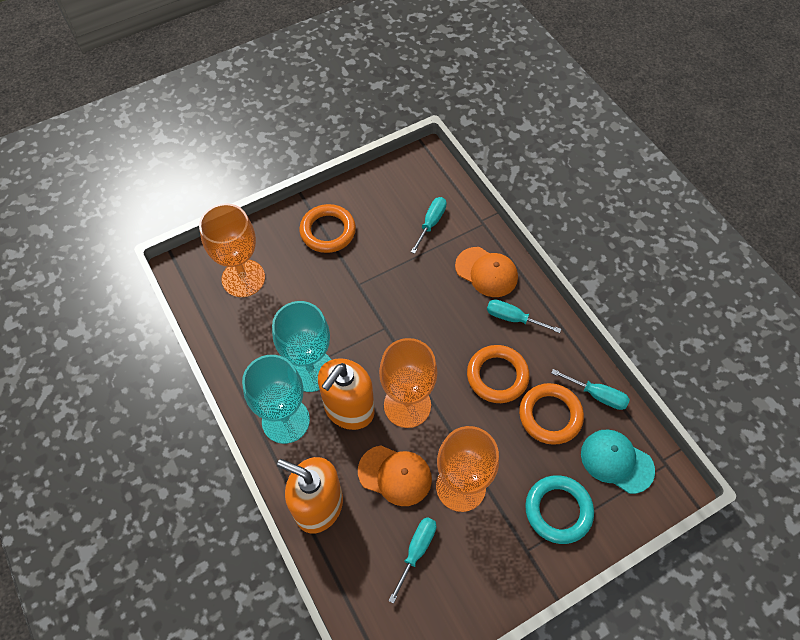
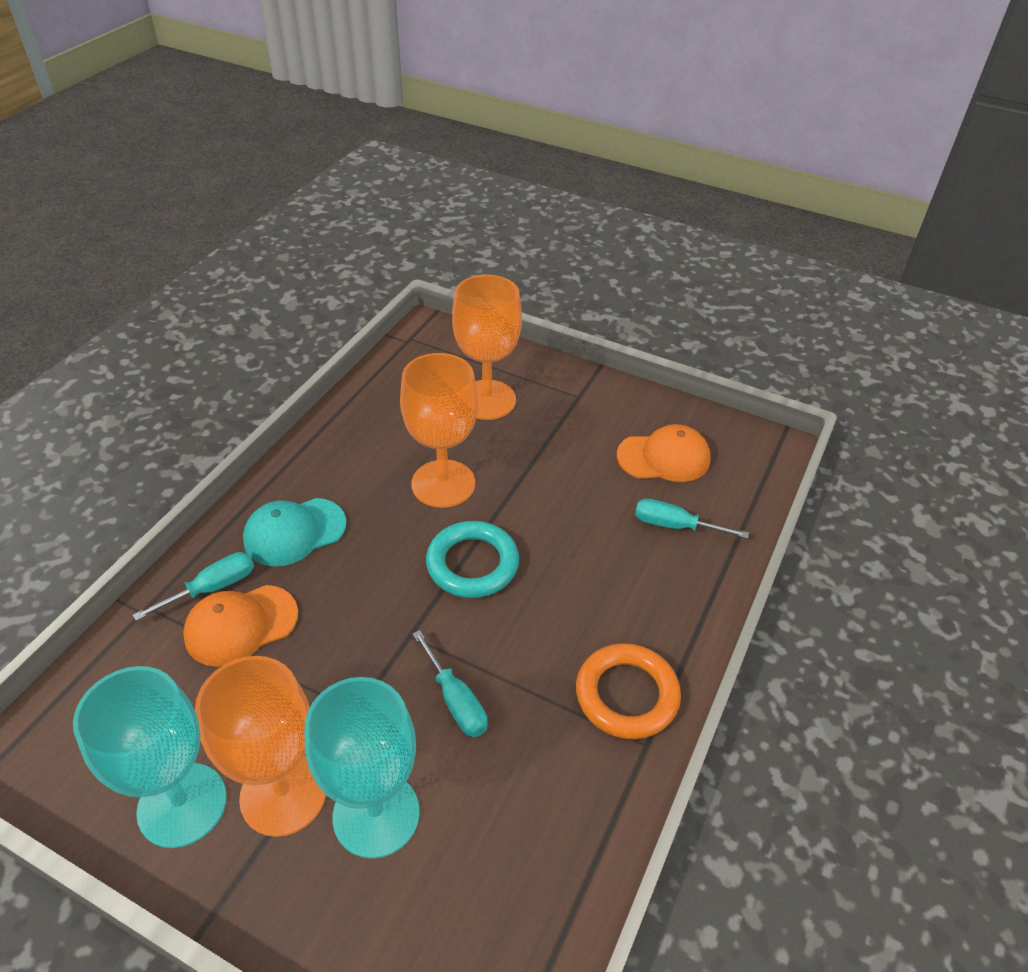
orange ring: 3 -> 1
orange soap dispenser: 2 -> 0
turquoise screwdriver: 4 -> 3

